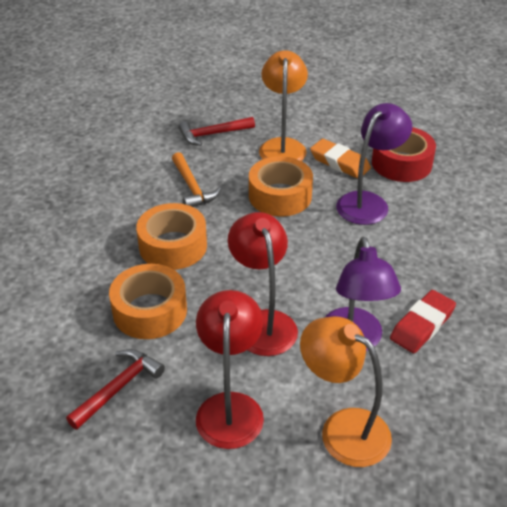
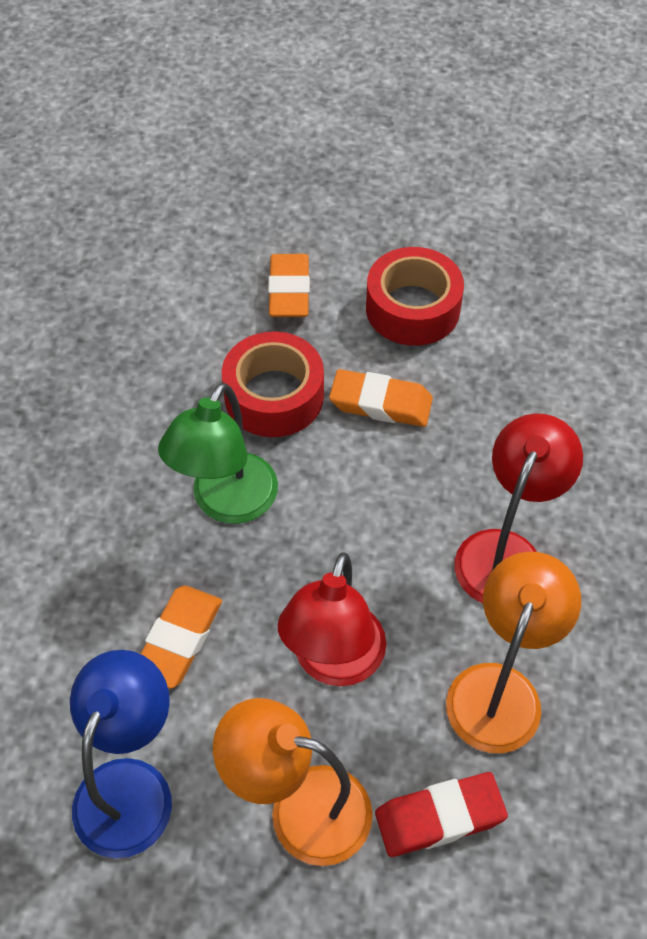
blue lamp: 0 -> 1
green lamp: 0 -> 1
orange eraser: 1 -> 3
orange hammer: 1 -> 0
orange tape: 3 -> 0
purple lamp: 2 -> 0
red hammer: 2 -> 0
red tape: 1 -> 2

